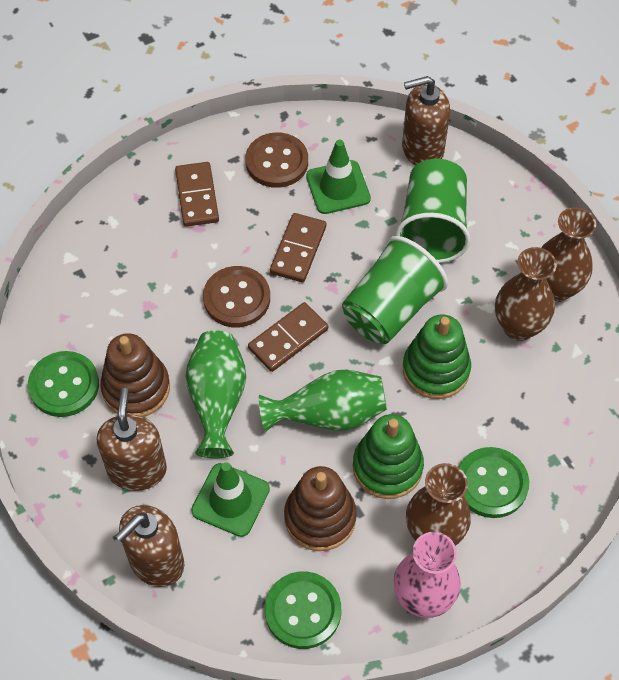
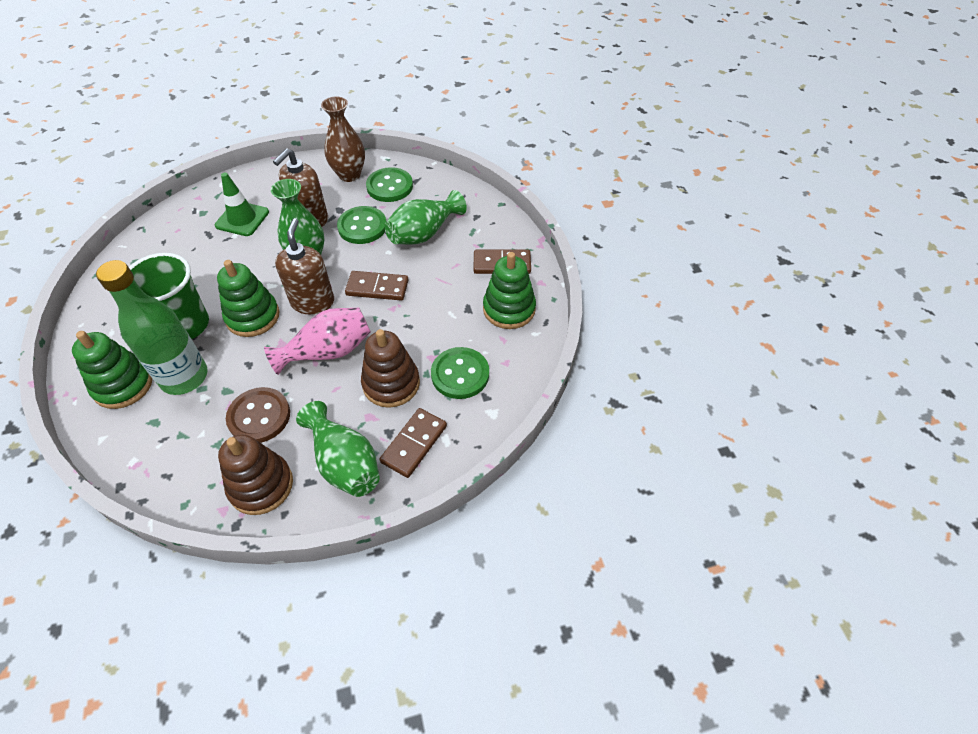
brown button: 2 -> 1
brown soap dispenser: 3 -> 2
brown vase: 3 -> 1
green bottle: 0 -> 1
green cup: 2 -> 1
green stacking toy: 2 -> 3
green traffic cone: 2 -> 1
green vase: 2 -> 3

